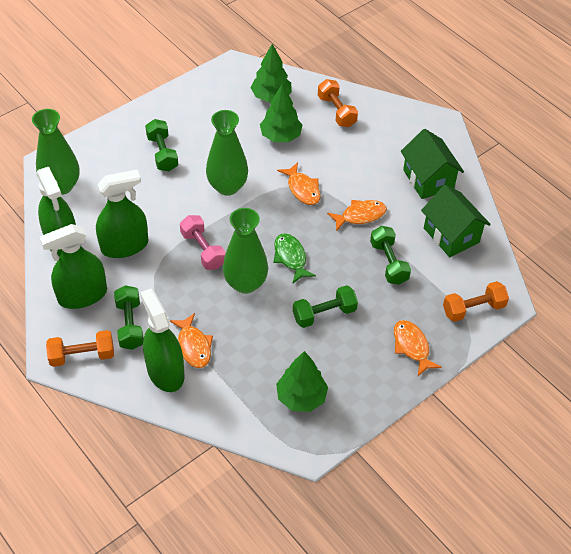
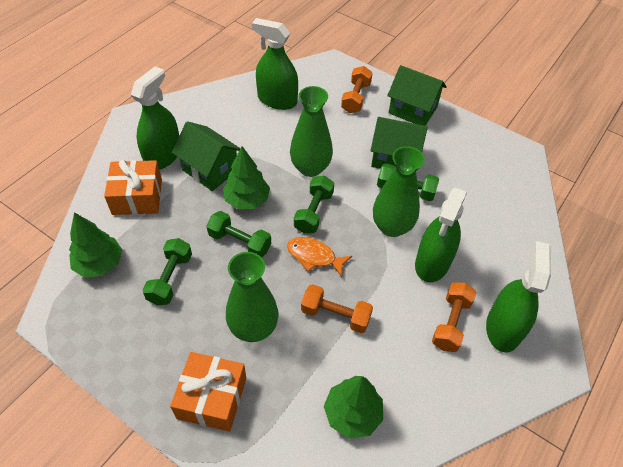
green fish: 1 -> 0
green house: 2 -> 3
orange fish: 4 -> 1
orange gift: 0 -> 2
pink dumbbell: 1 -> 0

